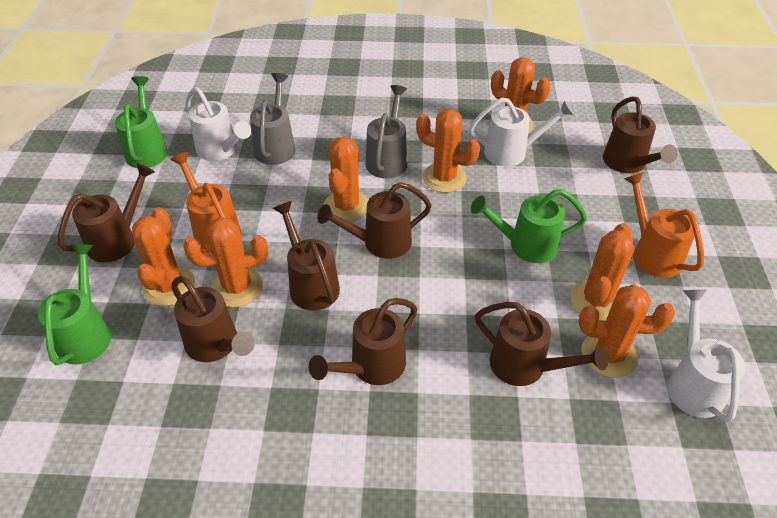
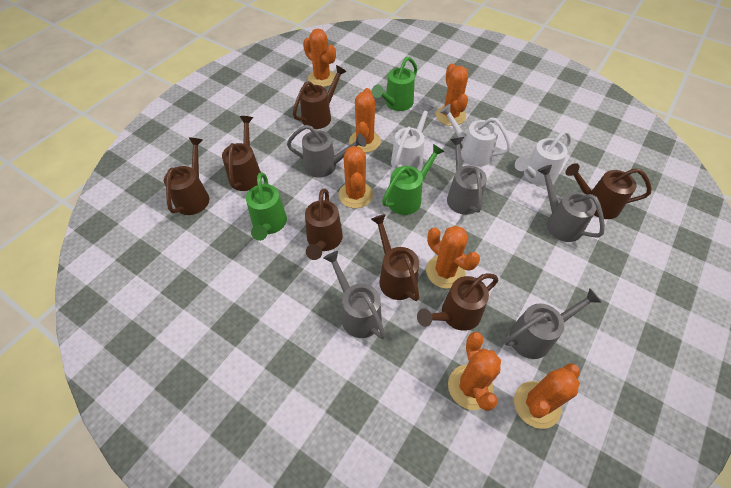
grey watering can: 2 -> 5
orange watering can: 2 -> 0

